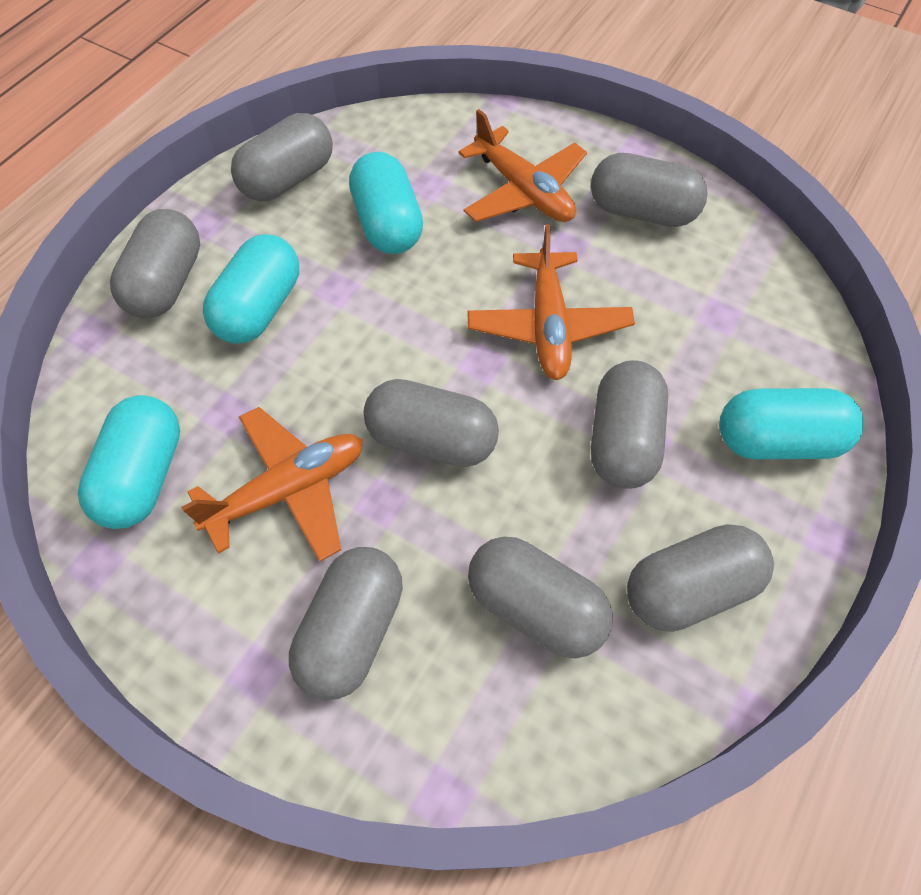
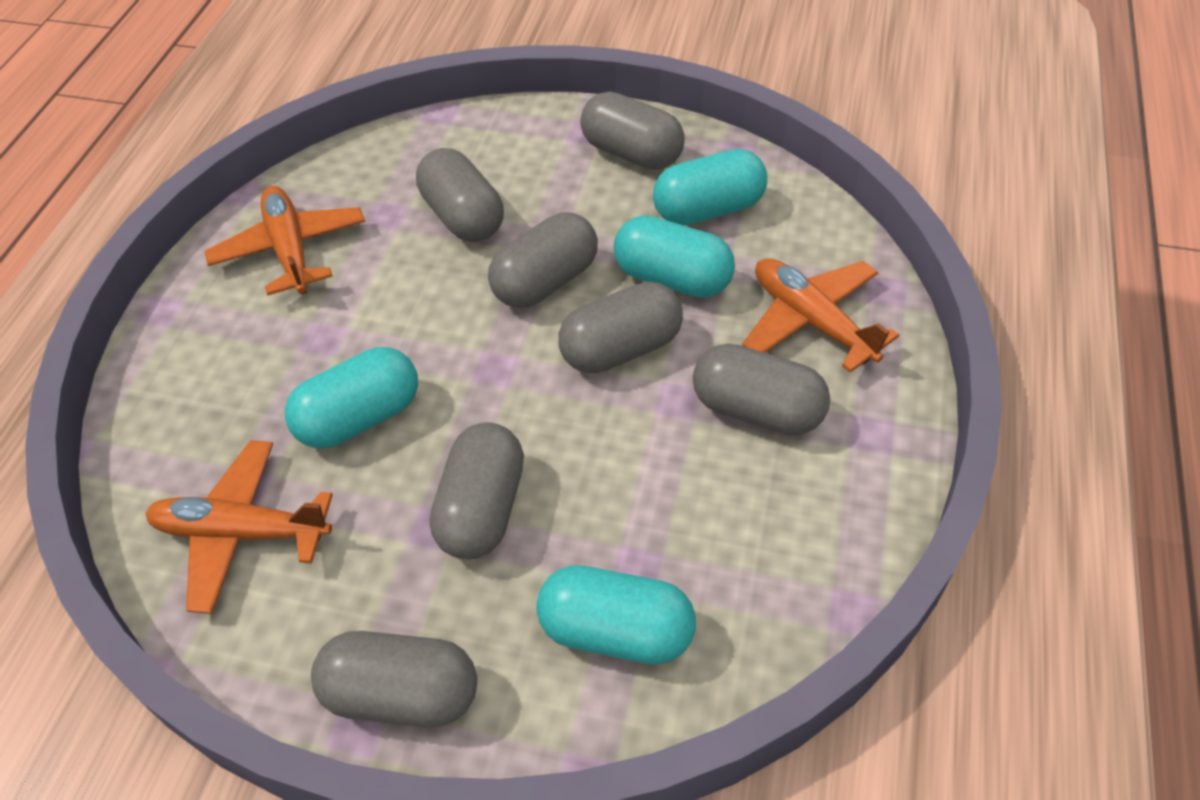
grey capsule: 8 -> 7

